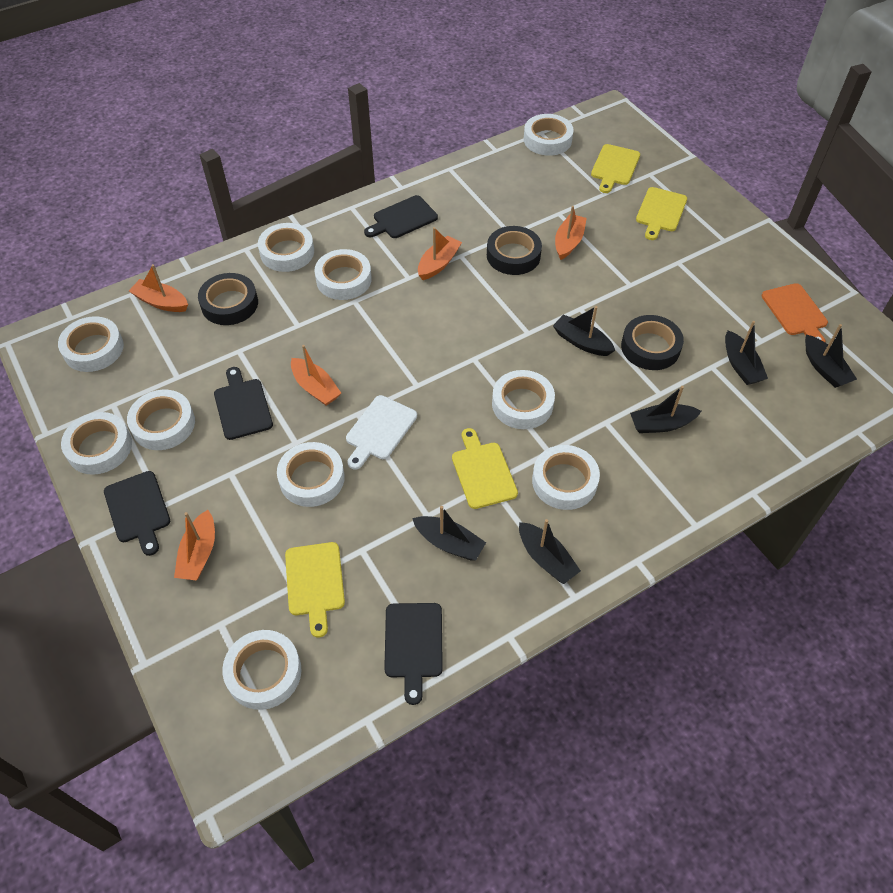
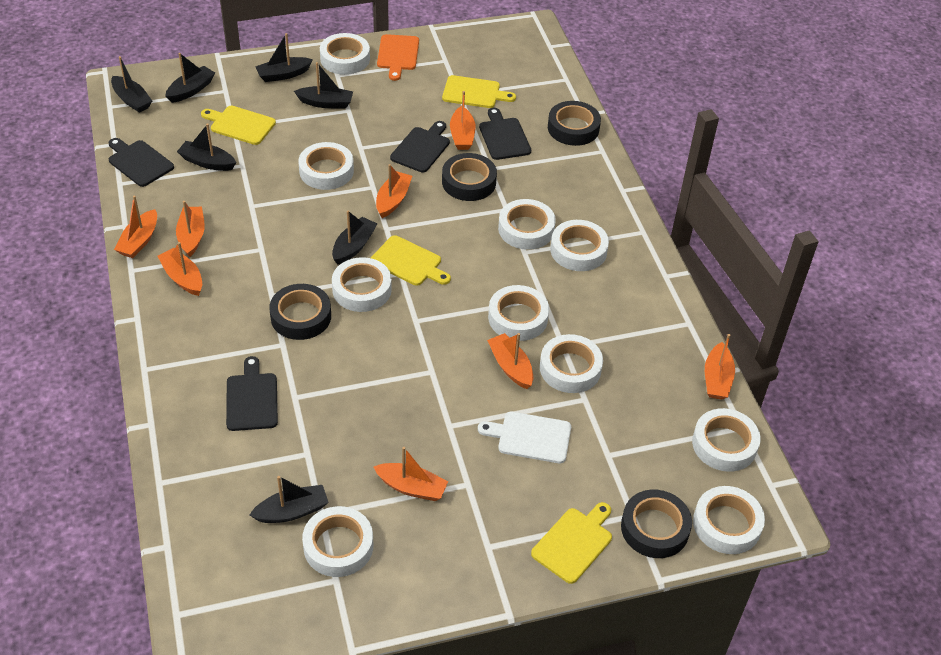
black boat: 6 -> 7
black tape: 3 -> 4
orange boat: 5 -> 8

